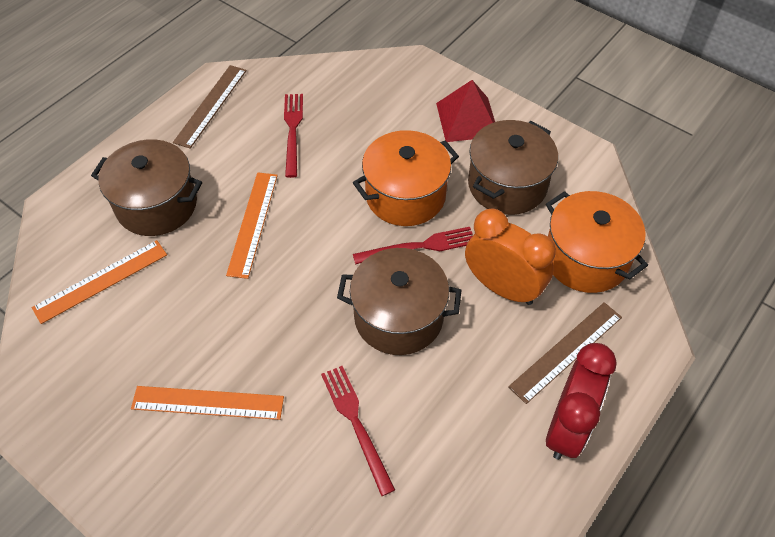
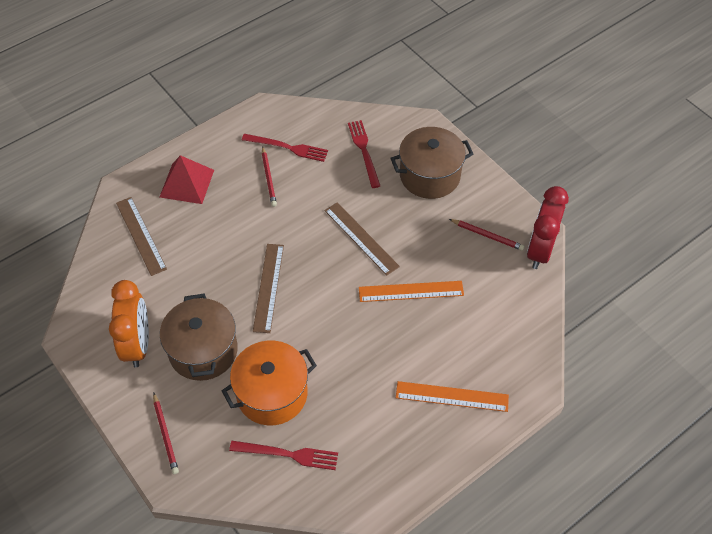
brown pot: 3 -> 2
brown ruler: 2 -> 3
orange pot: 2 -> 1
orange ruler: 3 -> 2
red pencil: 0 -> 3

